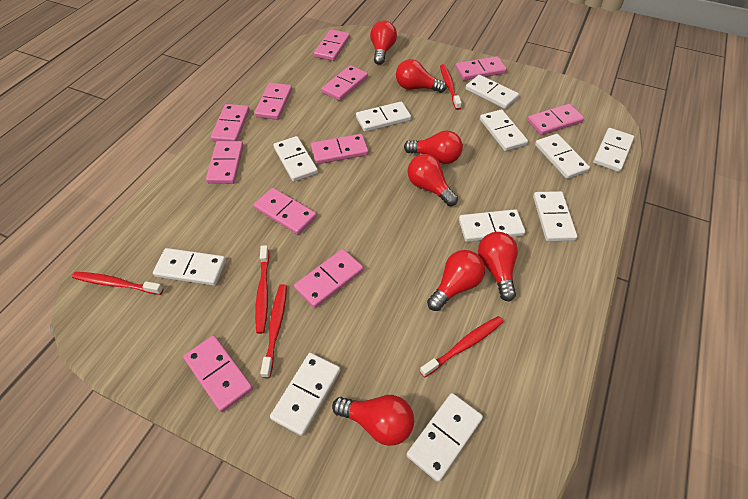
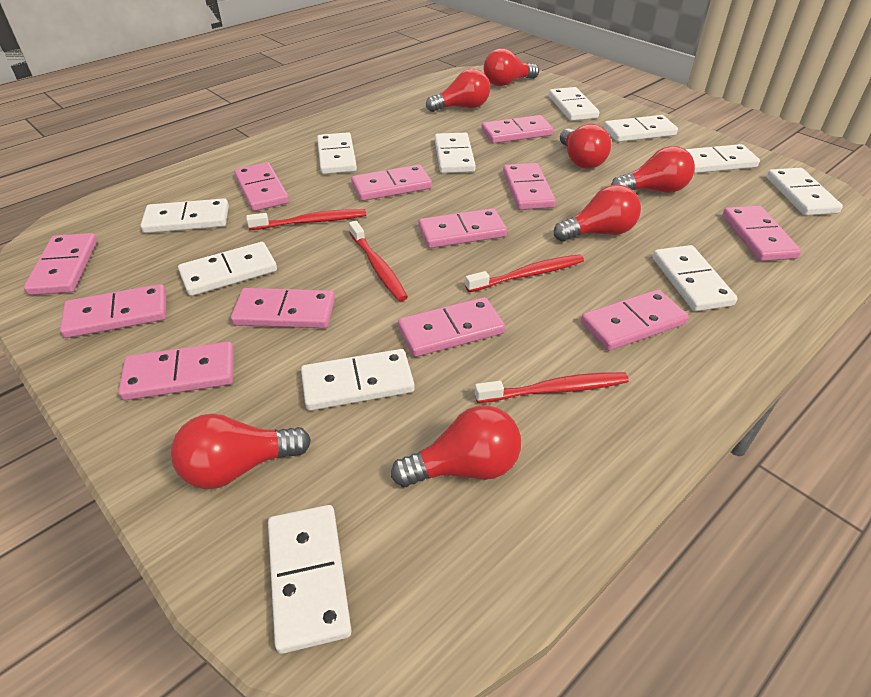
pink domino: 11 -> 12
red toothbrush: 5 -> 4

